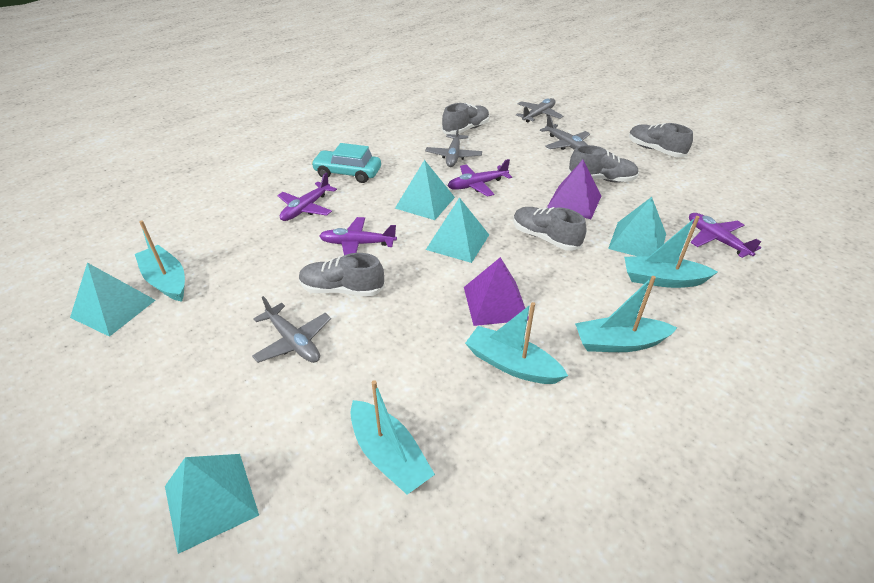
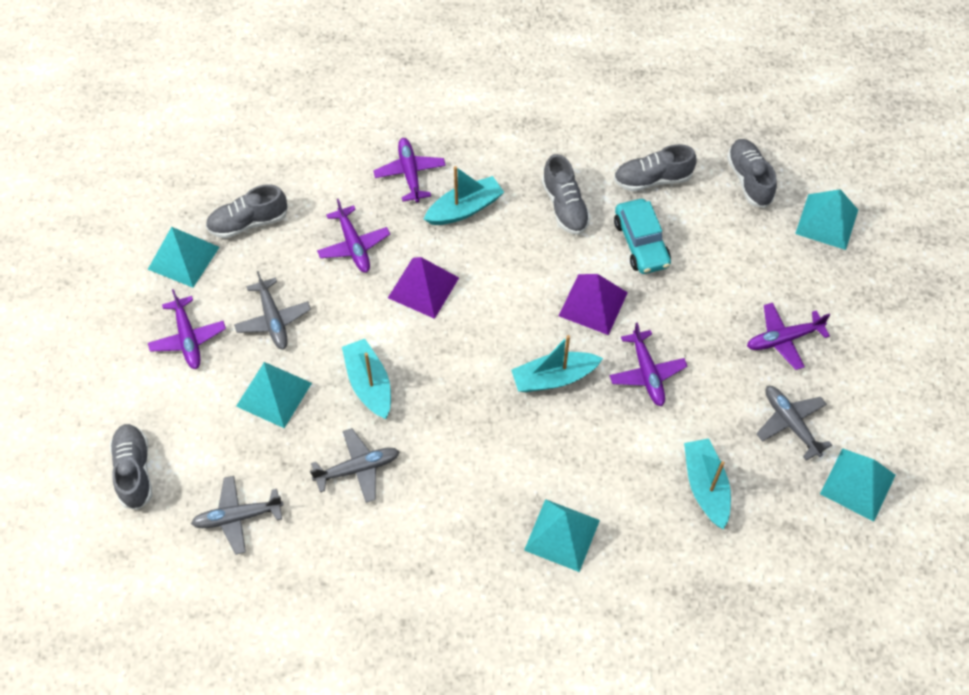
purple plane: 4 -> 5
turquoise boat: 5 -> 4

